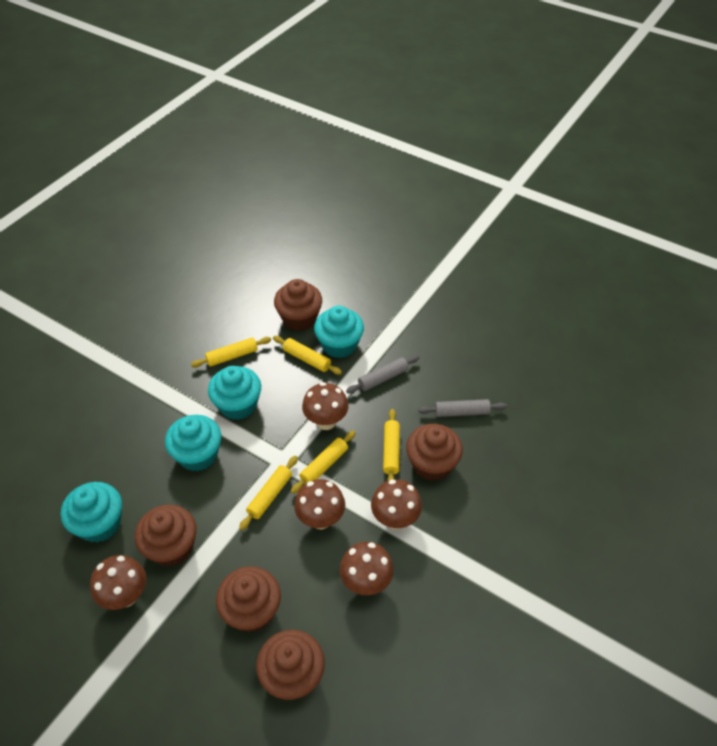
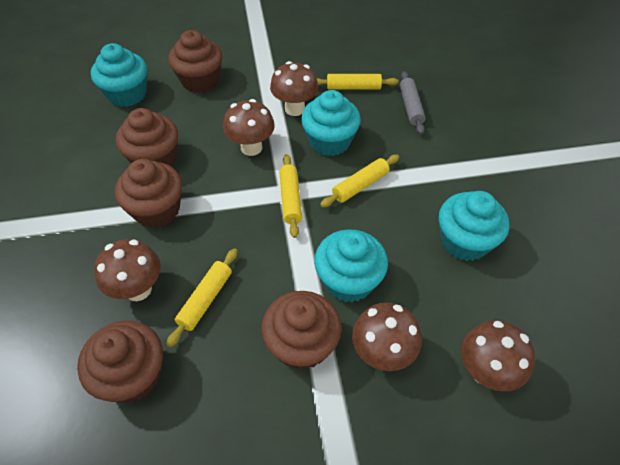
grey rolling pin: 2 -> 1
yellow rolling pin: 5 -> 4

